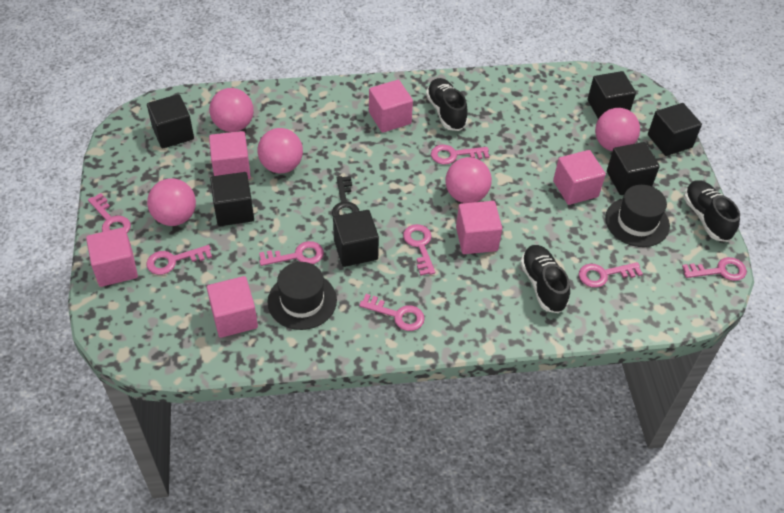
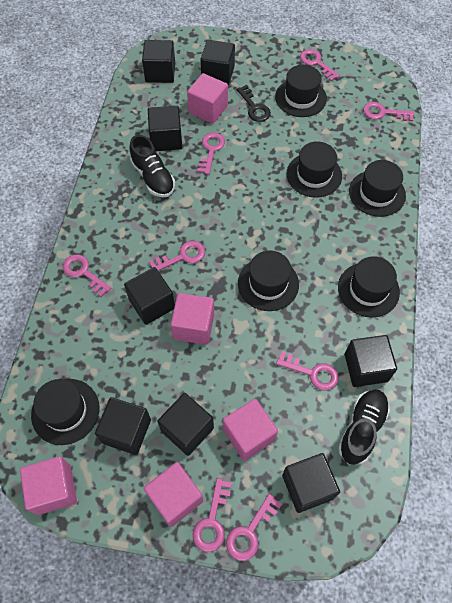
black cube: 6 -> 8
black hat: 2 -> 6
black shoe: 3 -> 2
pink ball: 5 -> 0
pink cube: 6 -> 5

